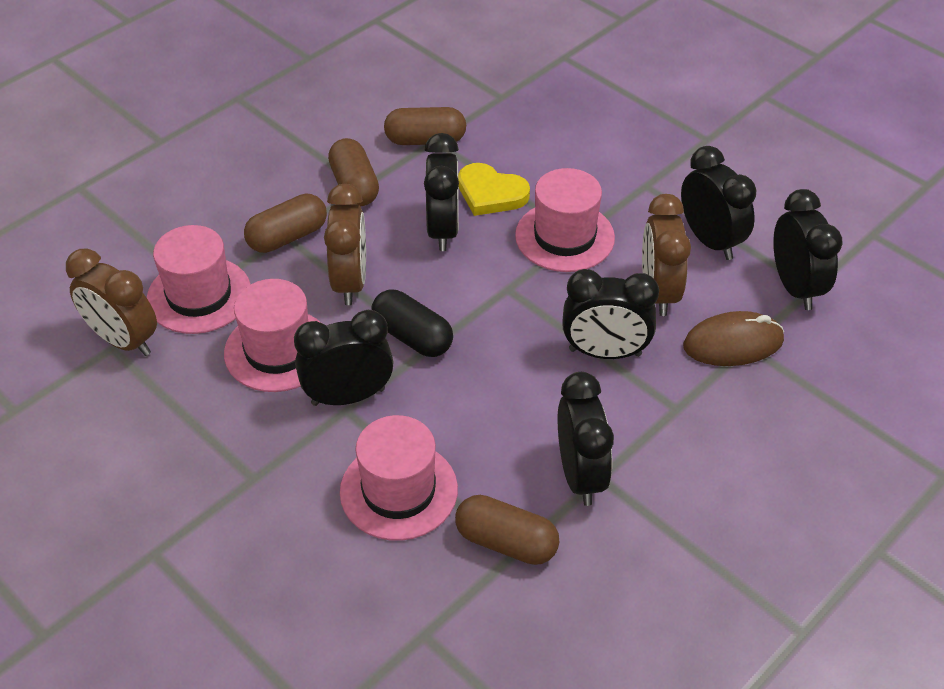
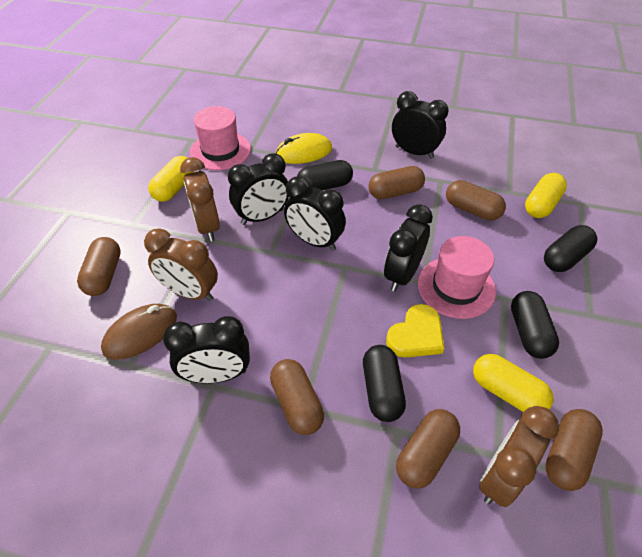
black capsule: 1 -> 4
black clock: 6 -> 5
brown capsule: 4 -> 6
pink hat: 4 -> 2
yellow capsule: 0 -> 3
yellow mouse: 0 -> 1

